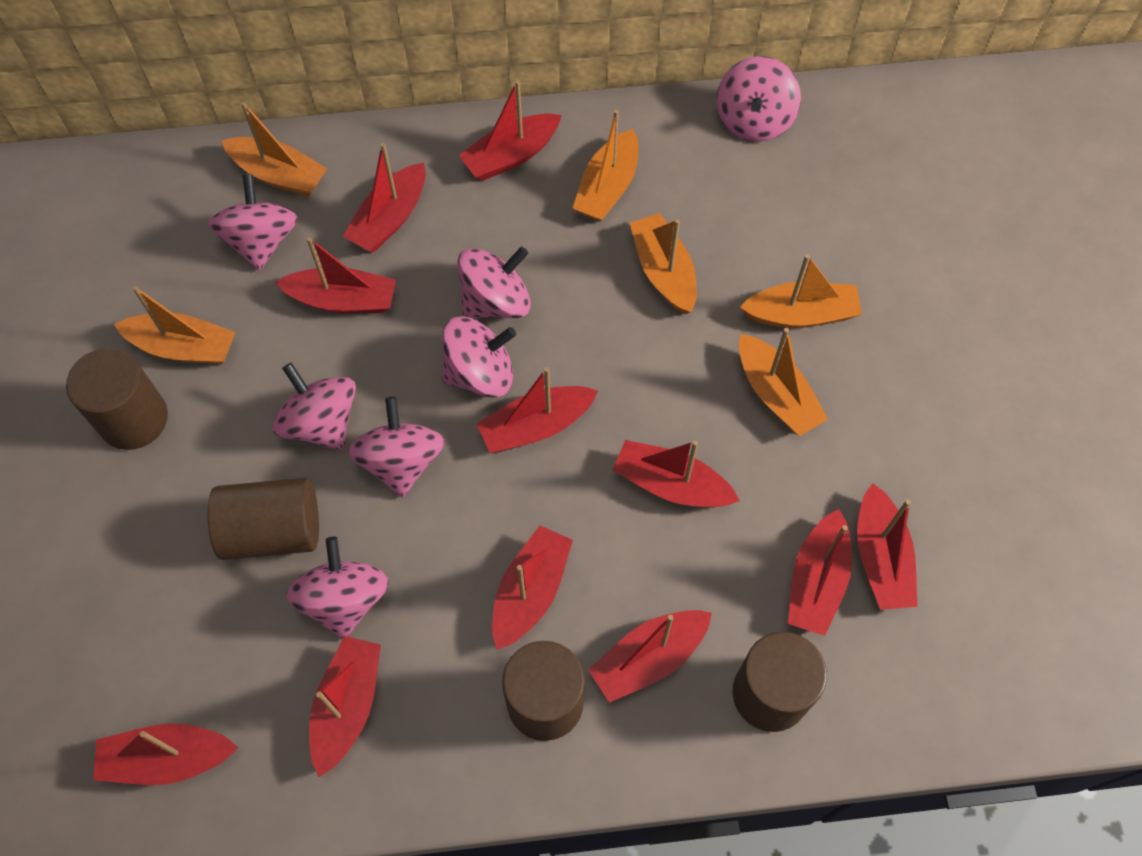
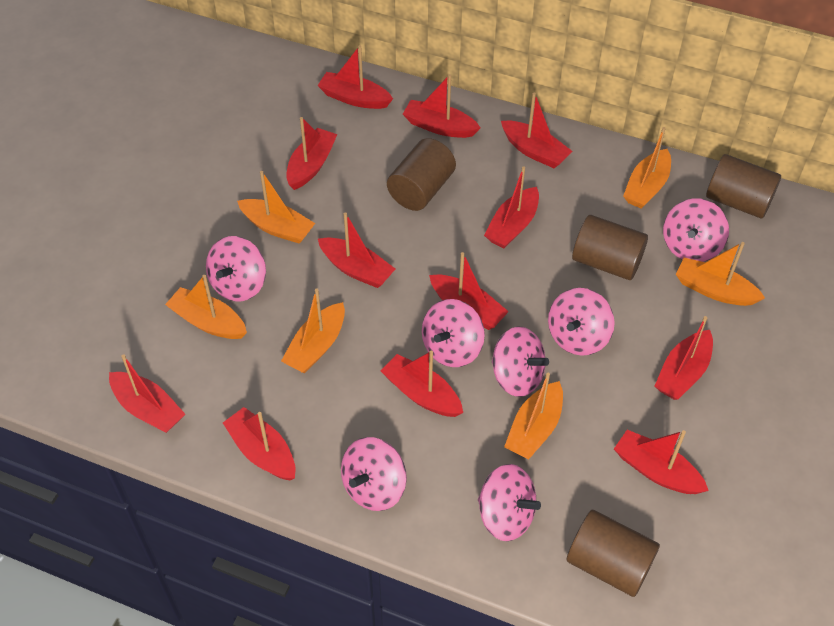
red boat: 11 -> 12

